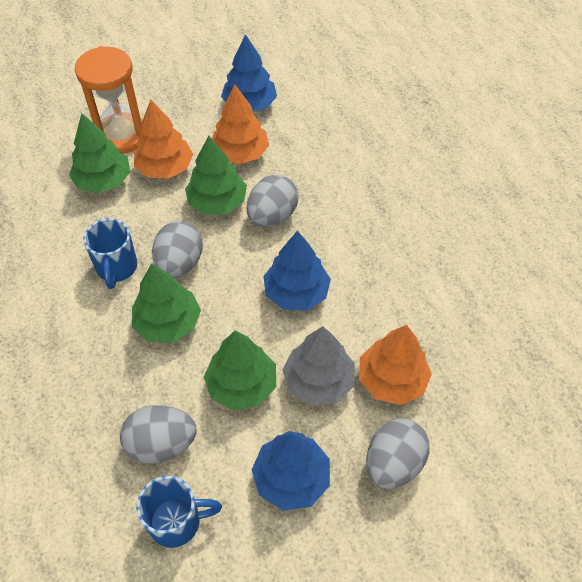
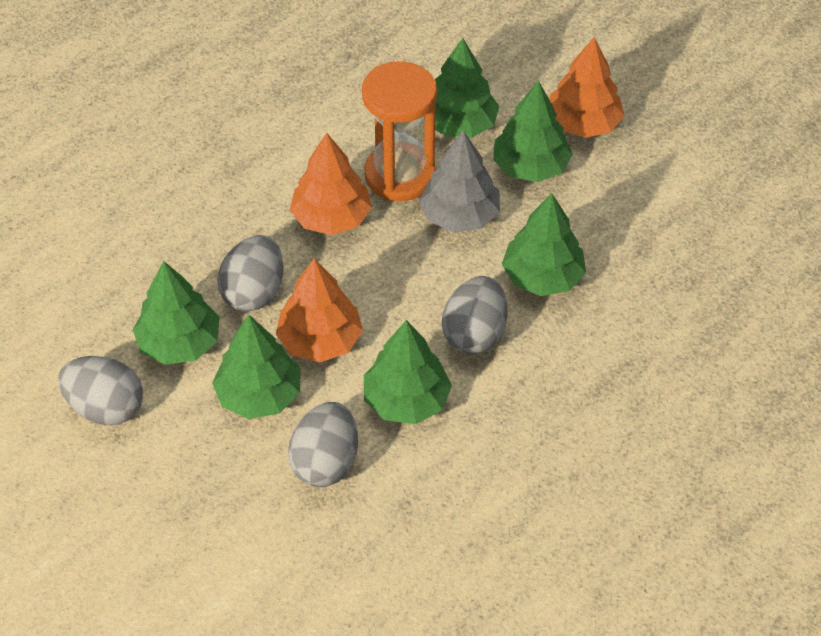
blue mug: 2 -> 0
blue tree: 3 -> 0
green tree: 4 -> 6

